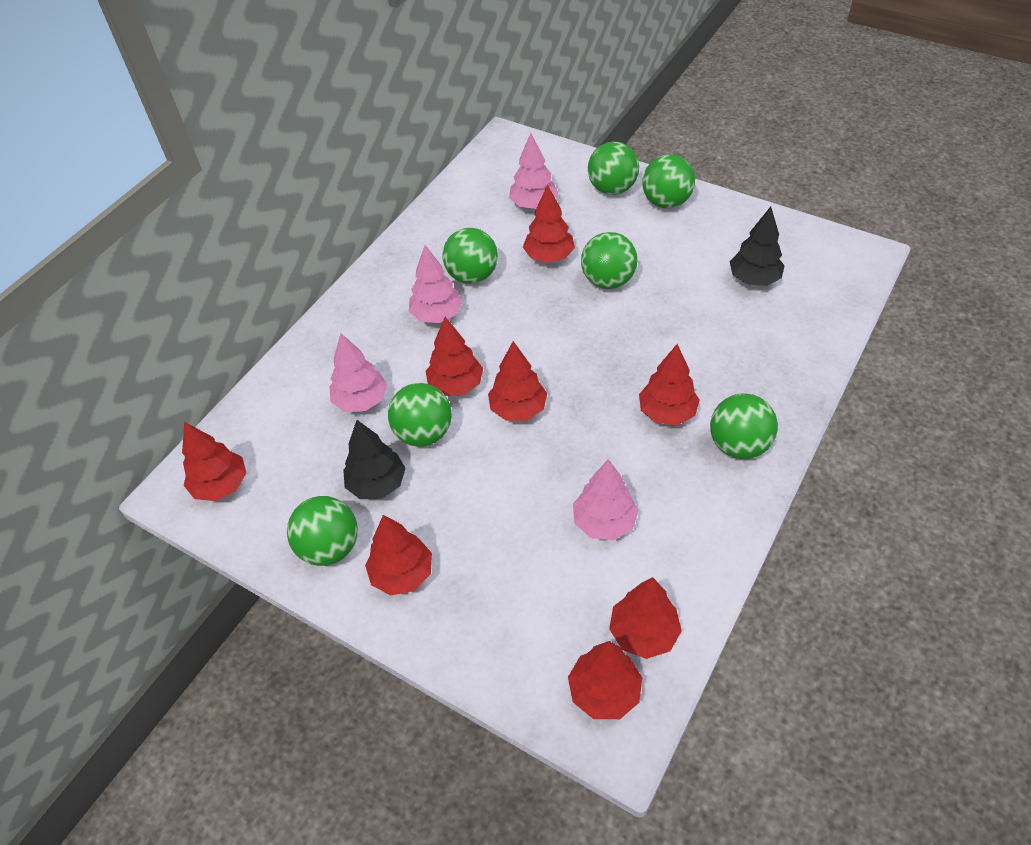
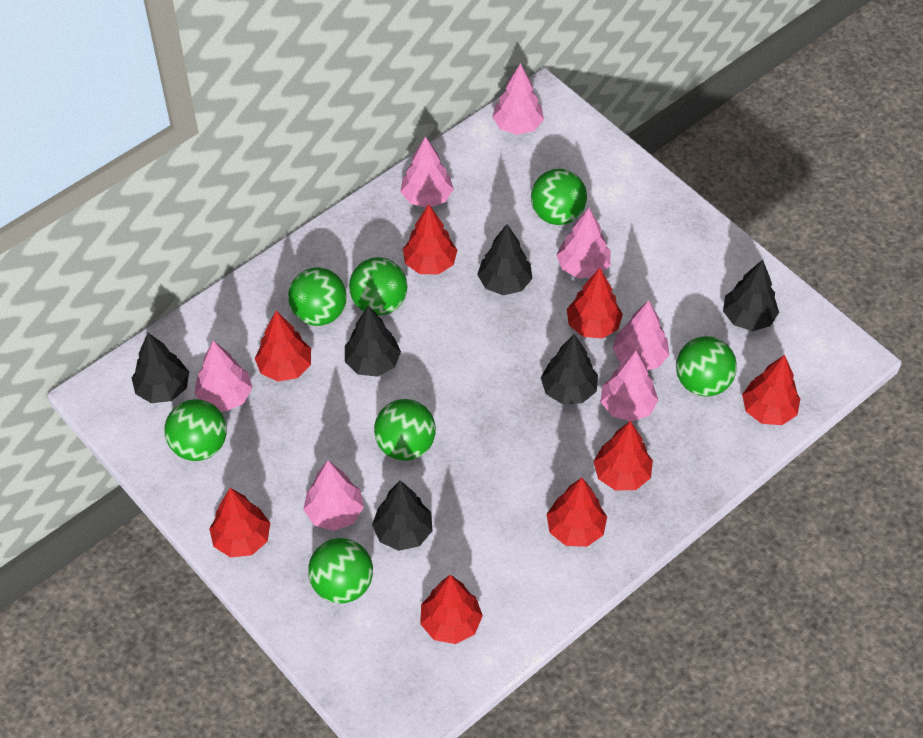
black tree: 2 -> 6
pink tree: 4 -> 7

